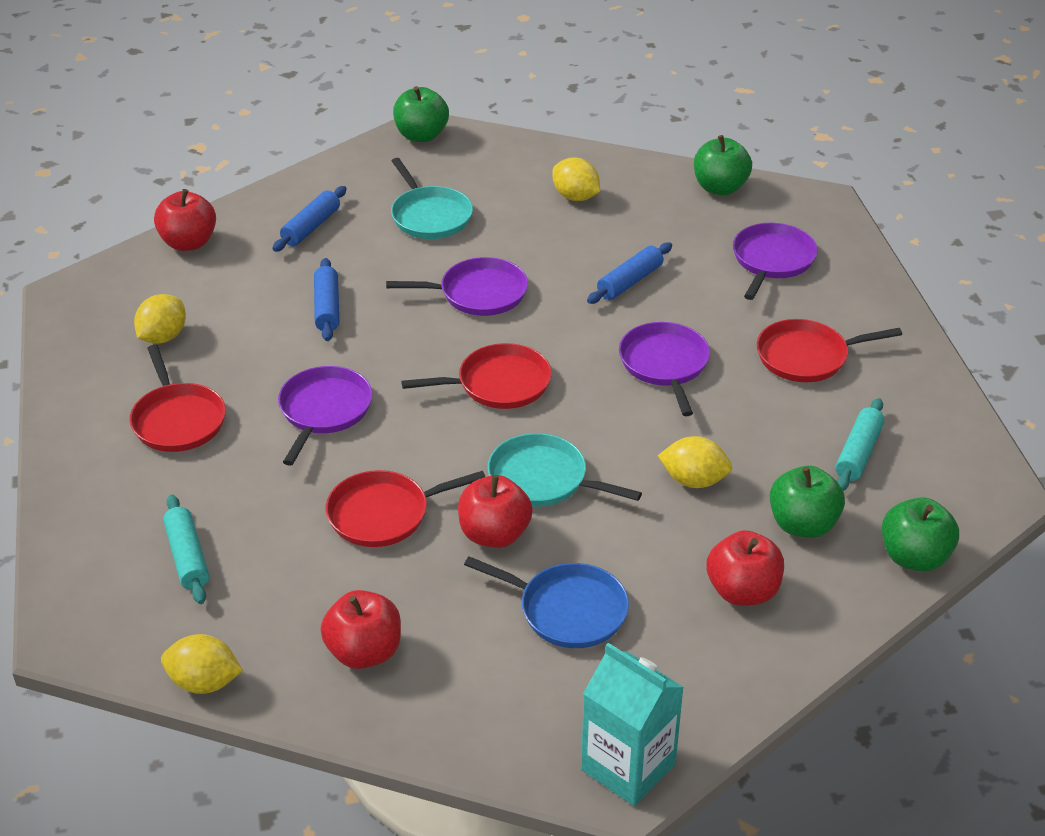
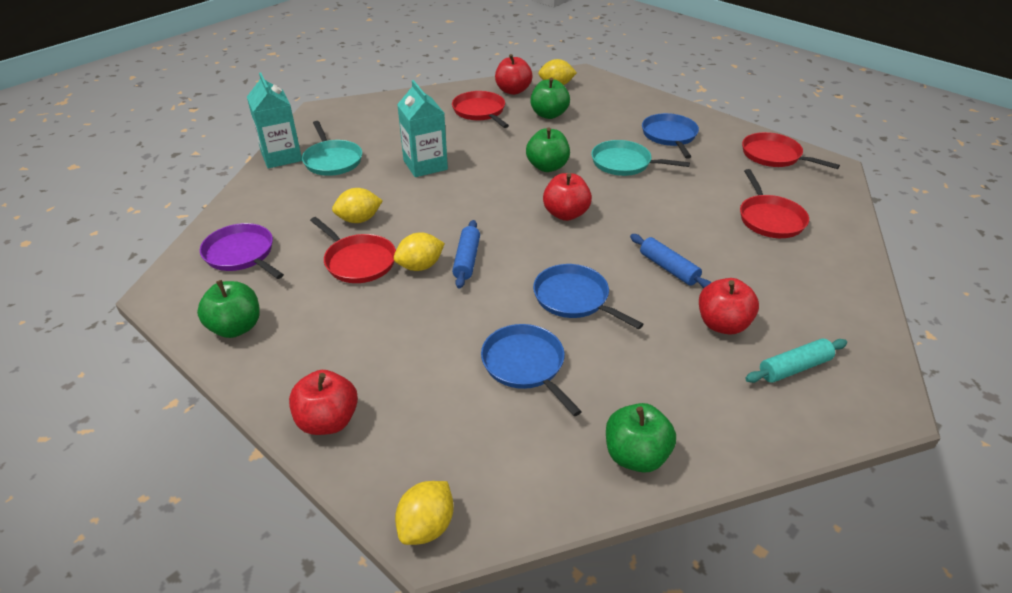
blue pan: 1 -> 3
blue rolling pin: 3 -> 2
purple pan: 4 -> 1
turquoise carton: 1 -> 2
turquoise rolling pin: 2 -> 1

